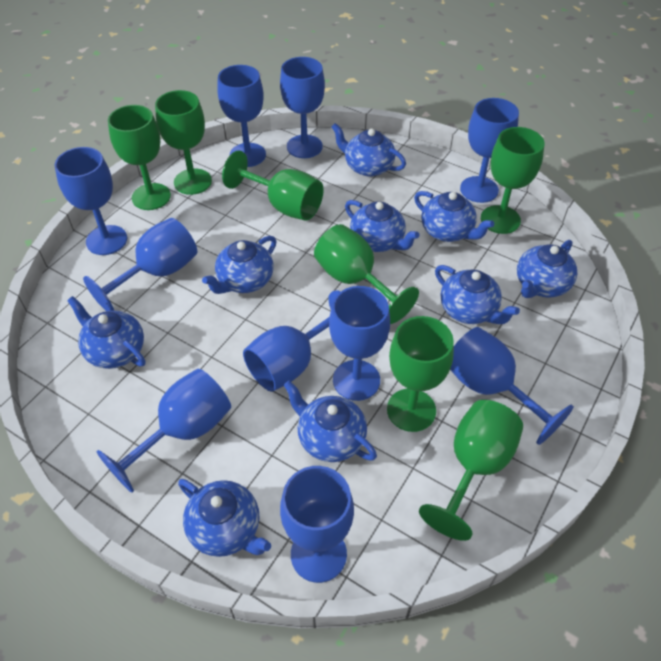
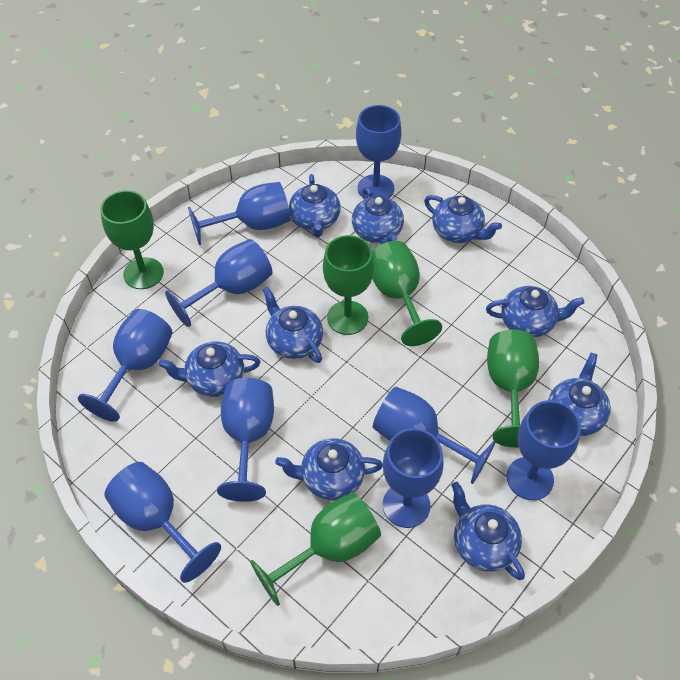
blue goblet: 10 -> 9
green goblet: 7 -> 5

